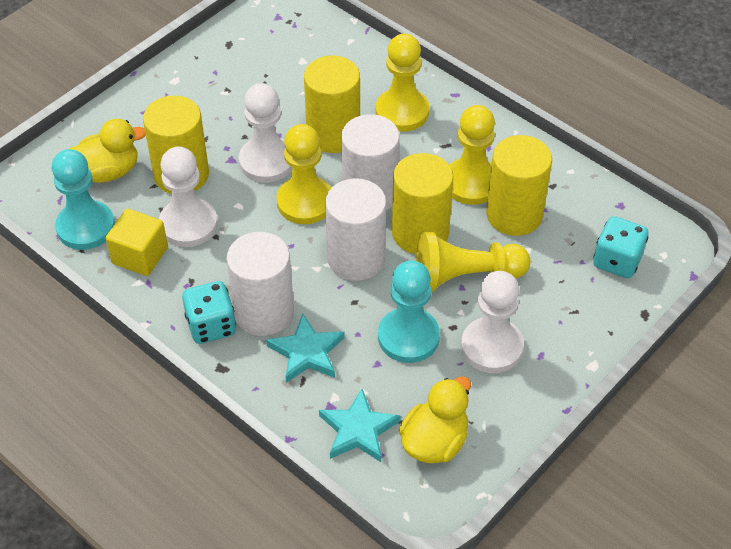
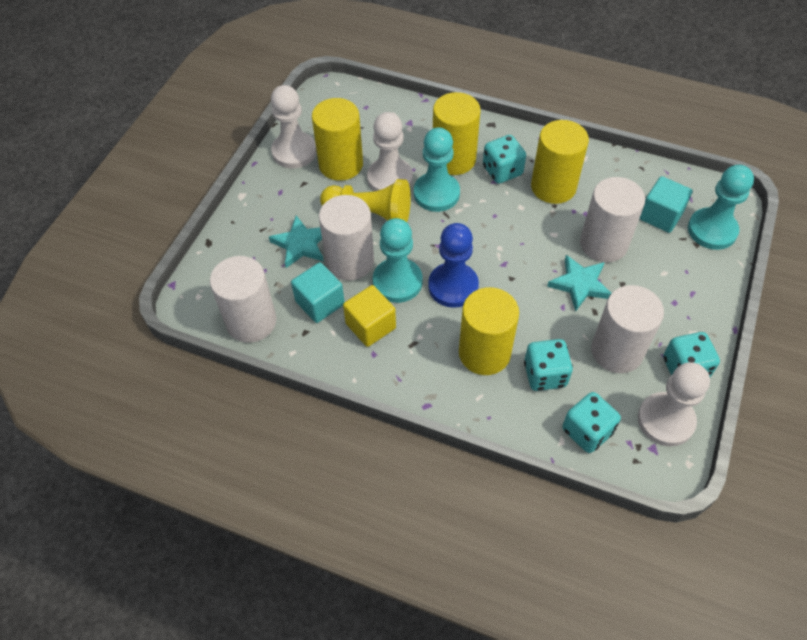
blue pawn: 0 -> 1
turquoise cube: 0 -> 2
turquoise dice: 2 -> 4
turquoise pawn: 2 -> 3
white cylinder: 3 -> 4
yellow duck: 2 -> 0
yellow pawn: 4 -> 1

